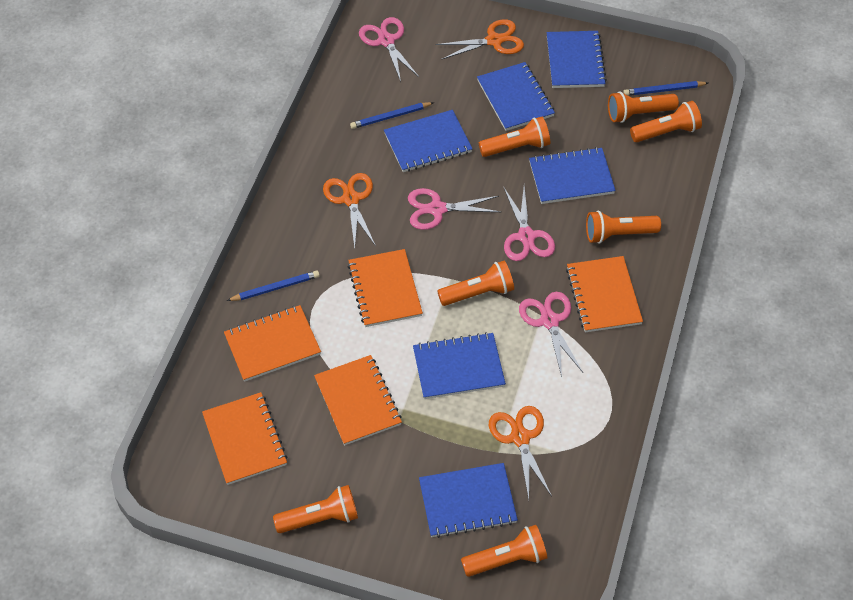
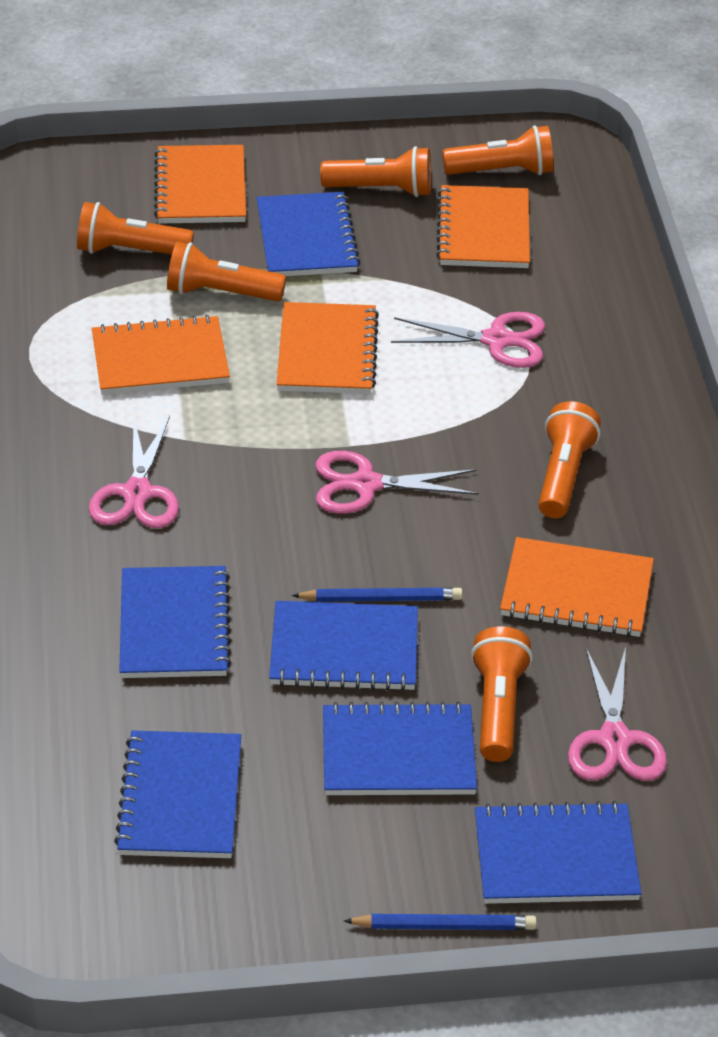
blue pencil: 3 -> 2
orange flashlight: 7 -> 6
orange scissors: 3 -> 0

